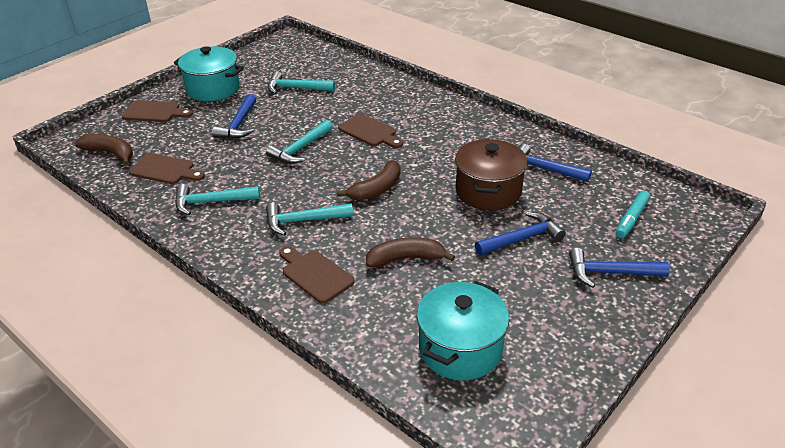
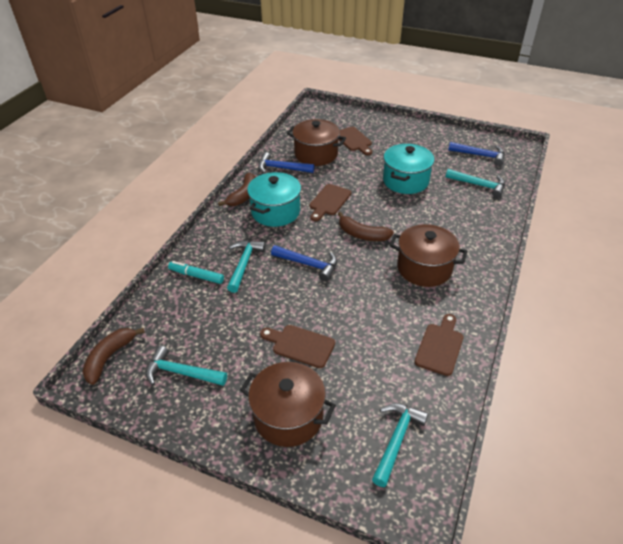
blue hammer: 4 -> 3
brown pot: 1 -> 3

